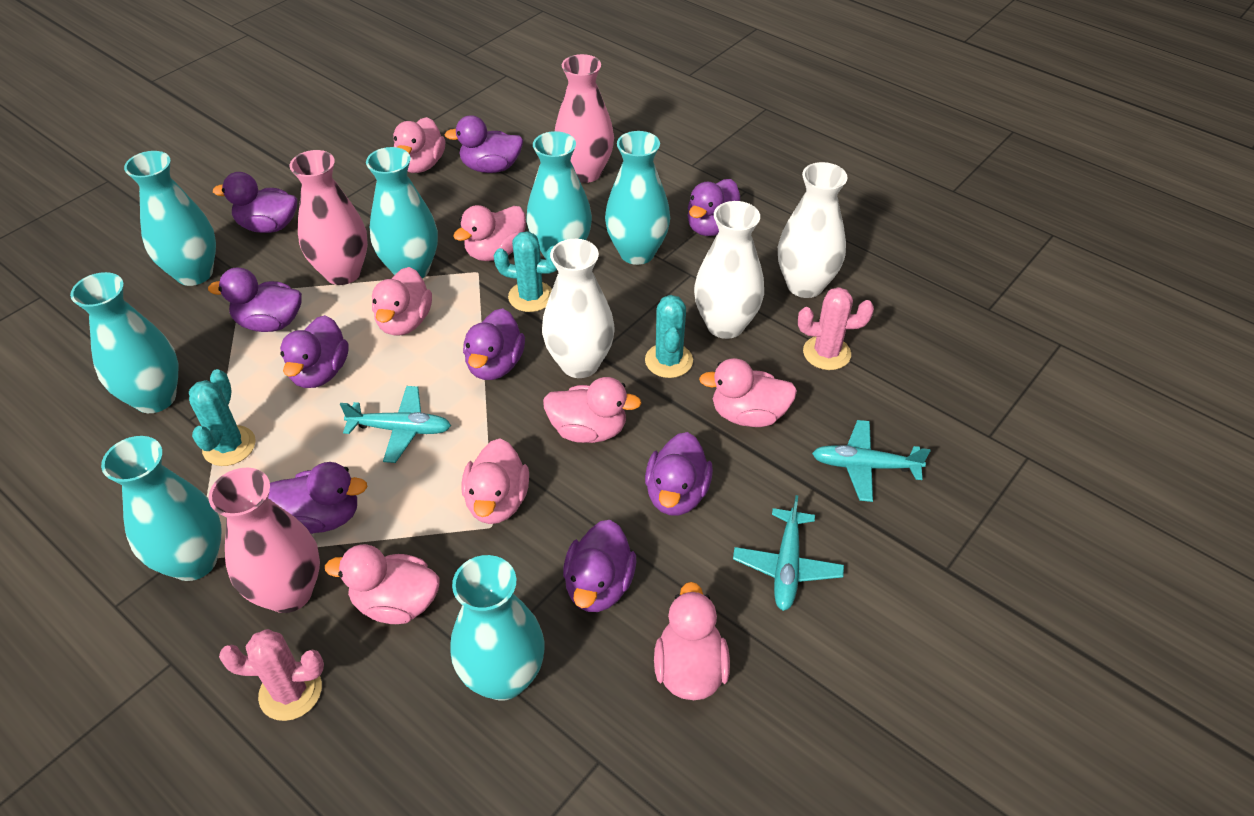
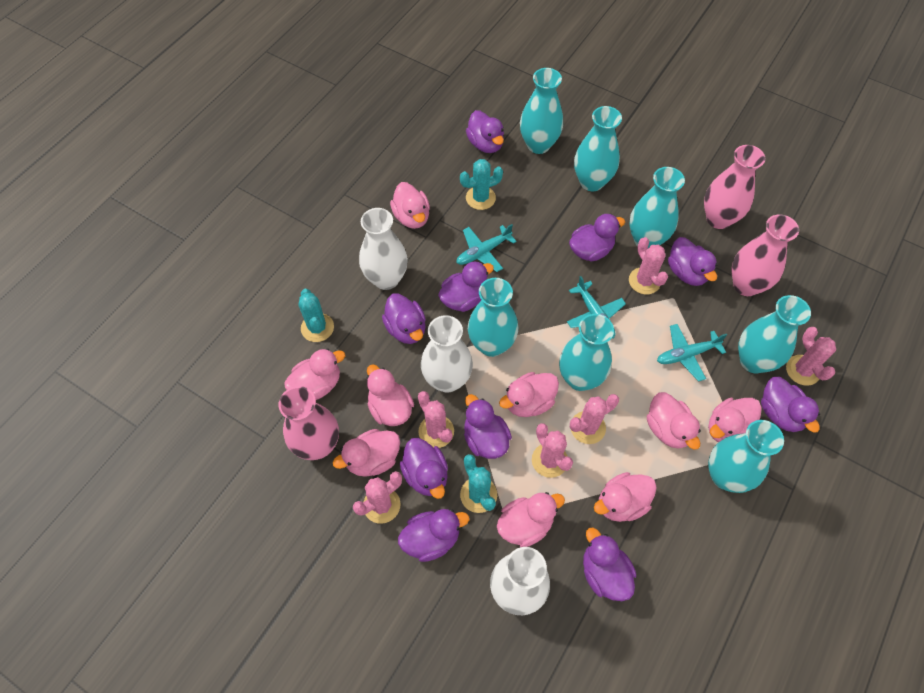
pink cactus: 2 -> 6
pink duck: 8 -> 9
purple duck: 9 -> 10

